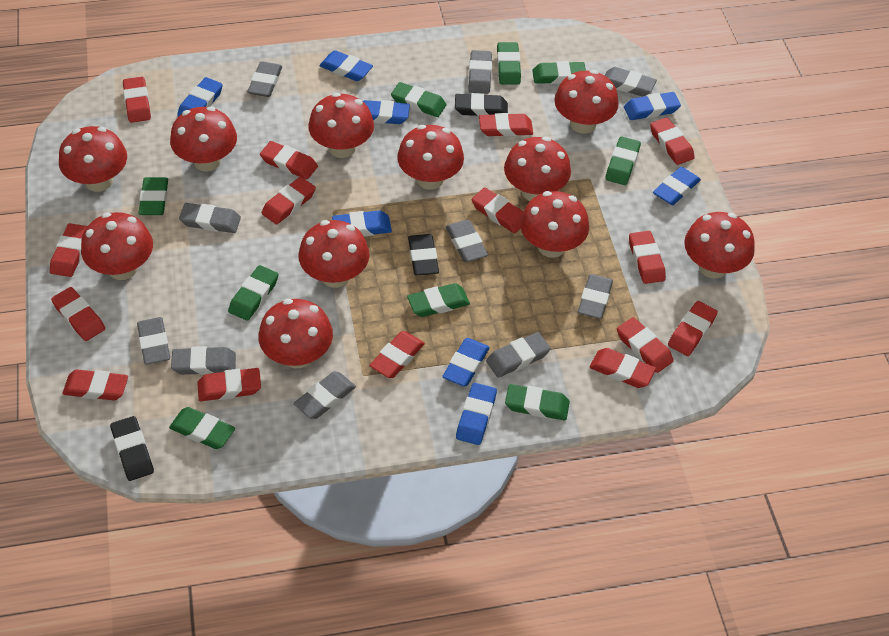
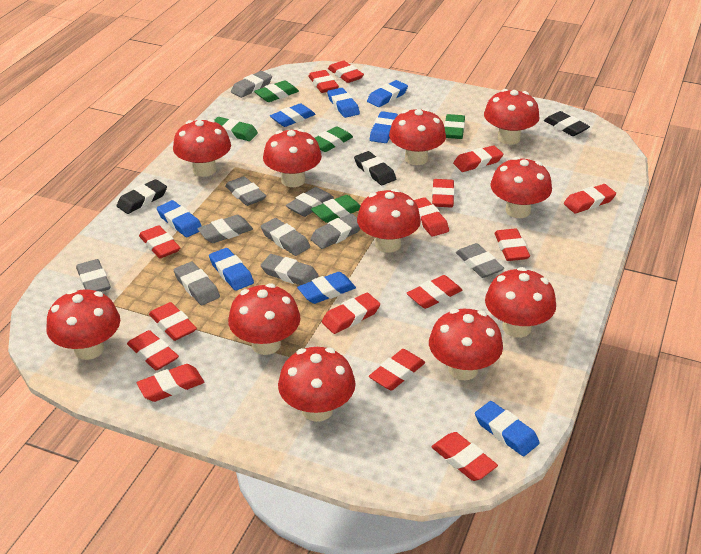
green eraser: 9 -> 5

